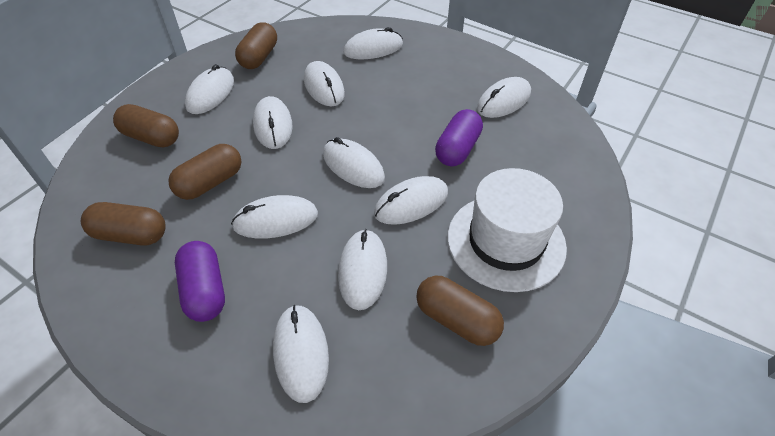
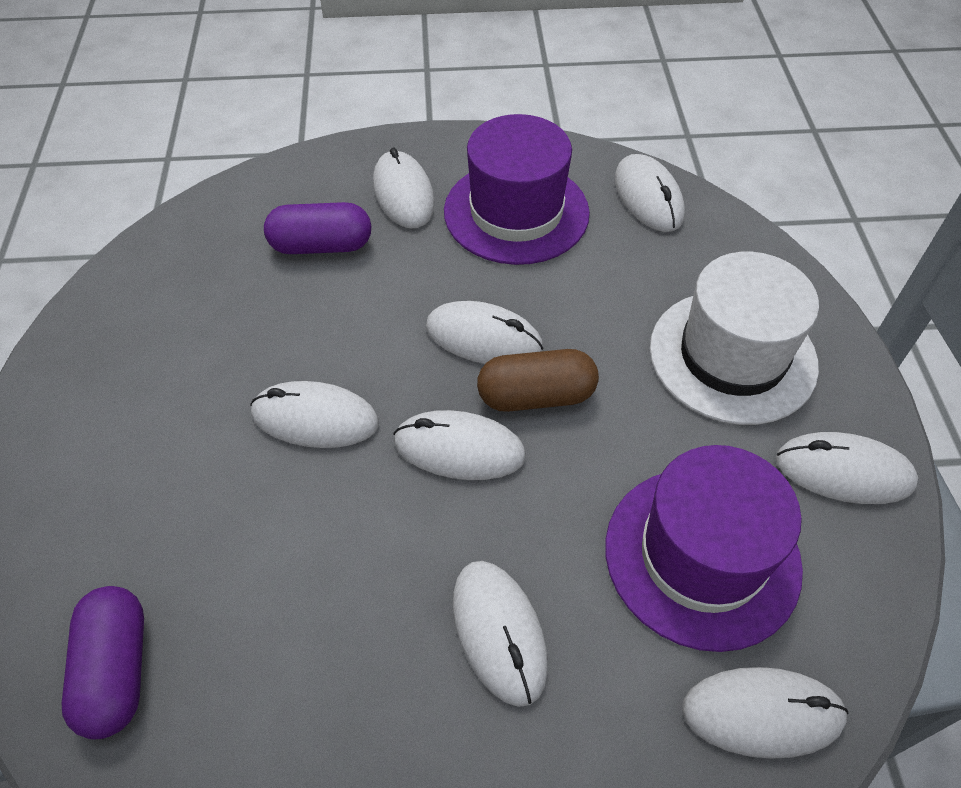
brown capsule: 5 -> 1
purple hat: 0 -> 2
white mouse: 10 -> 8

